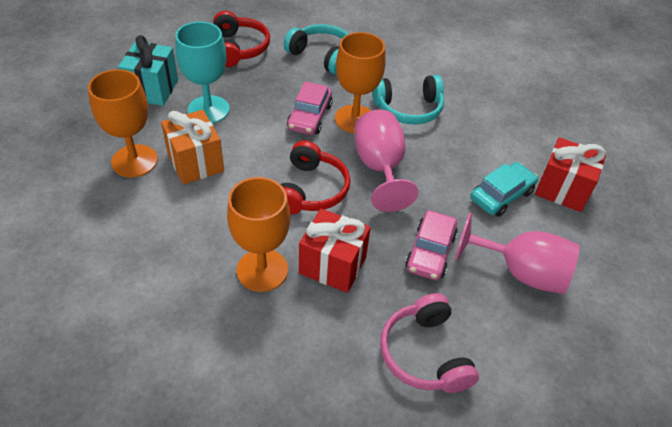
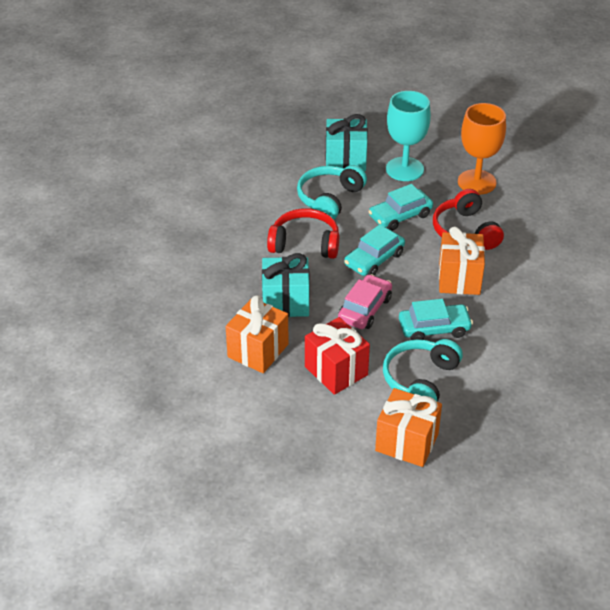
orange gift: 1 -> 3
orange goblet: 3 -> 1
pink car: 2 -> 1
pink goblet: 2 -> 0
pink headphones: 1 -> 0
red gift: 2 -> 1
turquoise car: 1 -> 3
turquoise gift: 1 -> 2

